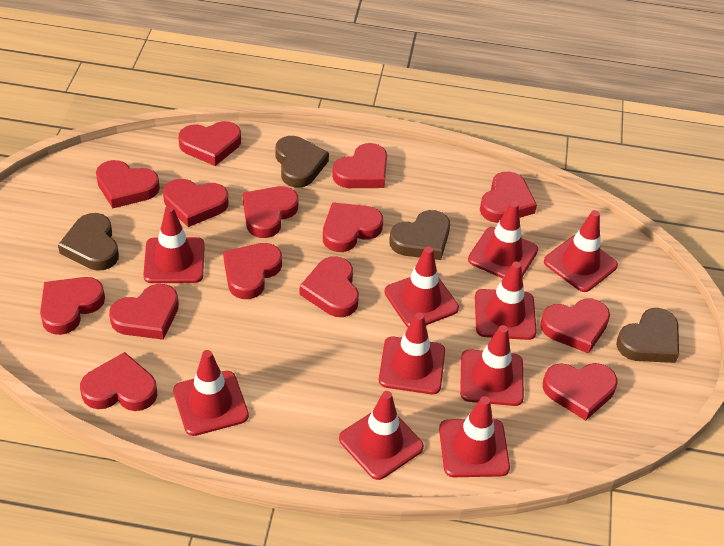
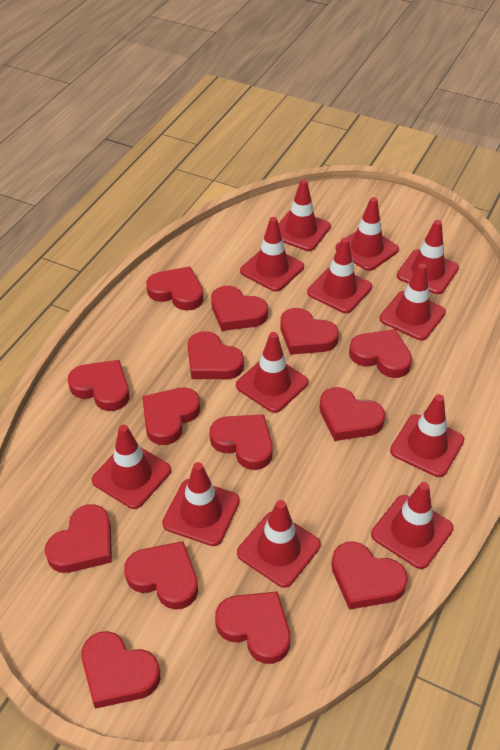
brown heart: 4 -> 0
red traffic cone: 10 -> 12

